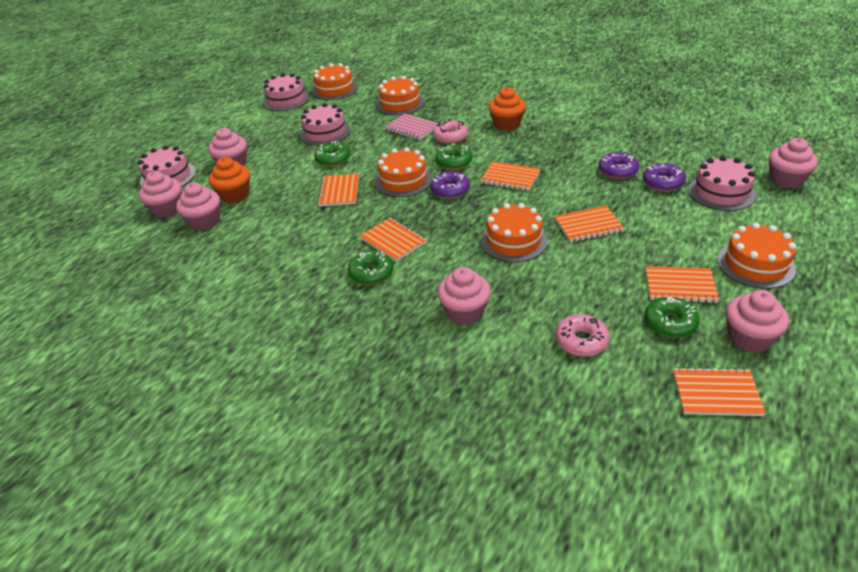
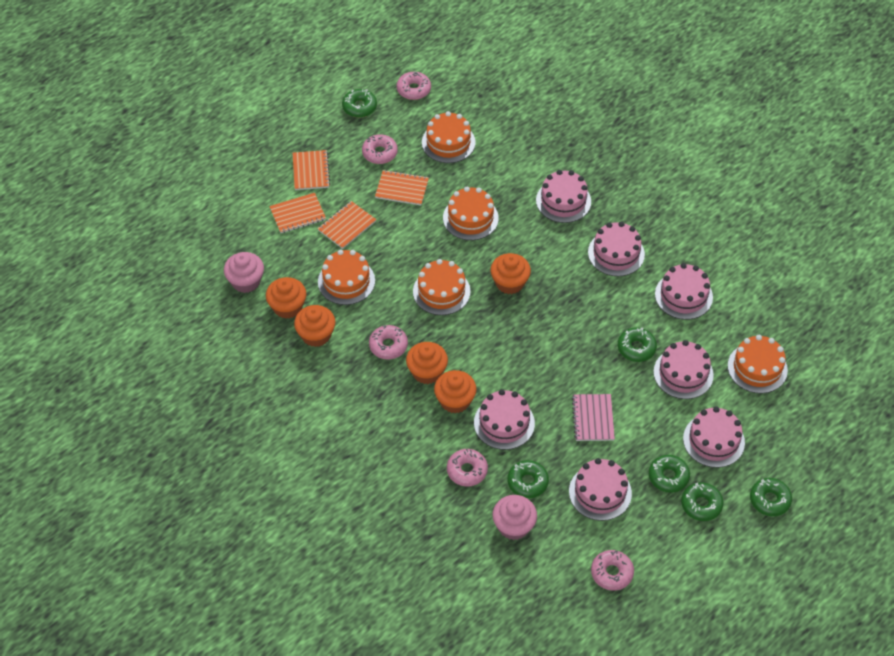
green donut: 4 -> 6
orange cupcake: 2 -> 5
orange notebook: 6 -> 4
pink cake: 4 -> 7
pink cupcake: 6 -> 2
pink donut: 2 -> 5
purple donut: 3 -> 0

